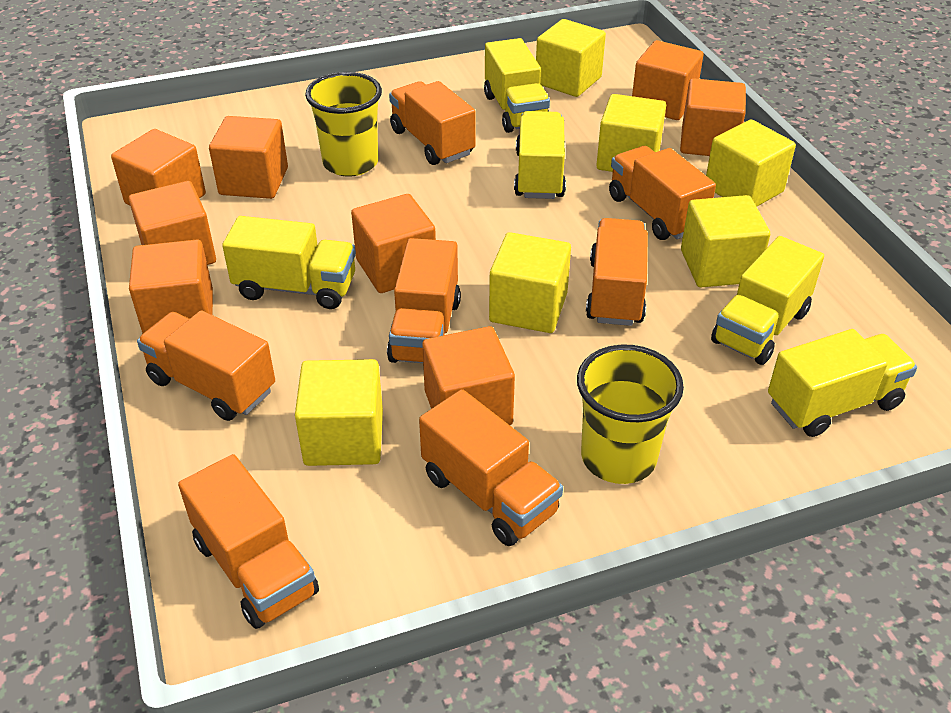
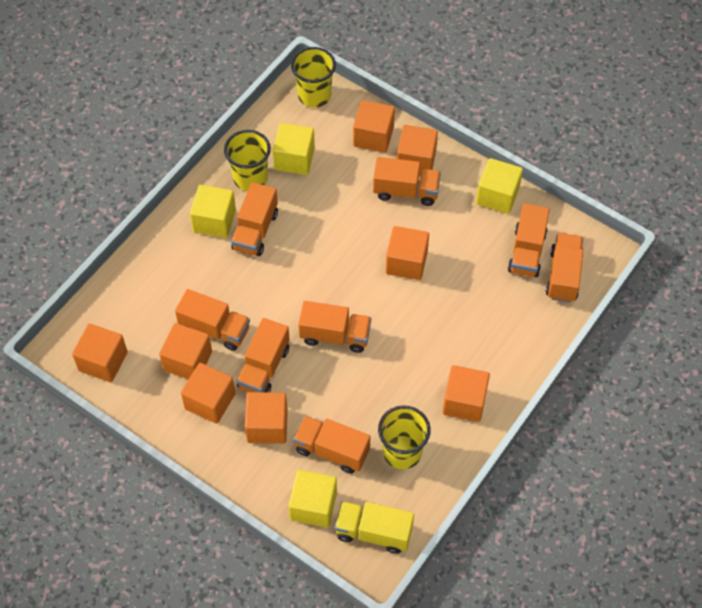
orange truck: 7 -> 8
yellow cube: 6 -> 4
yellow cup: 2 -> 3
yellow truck: 5 -> 1

